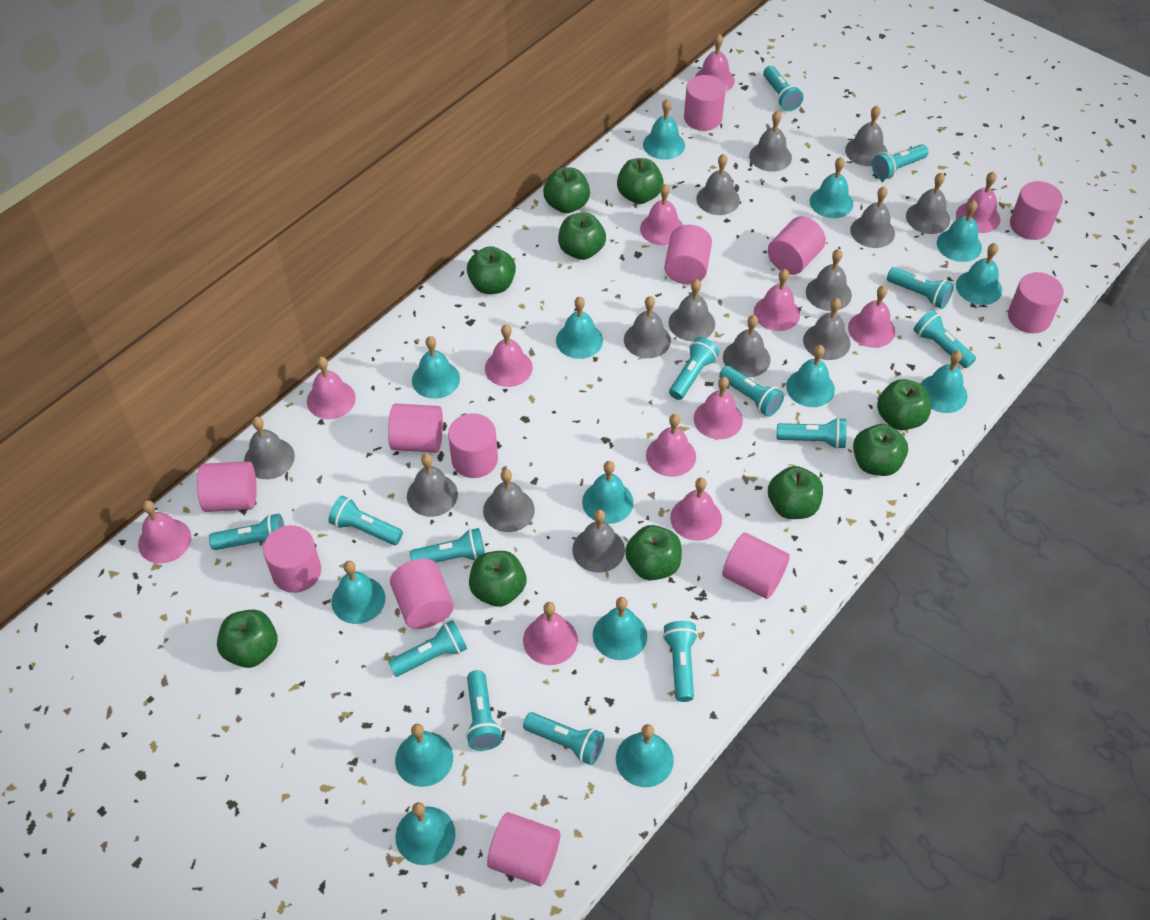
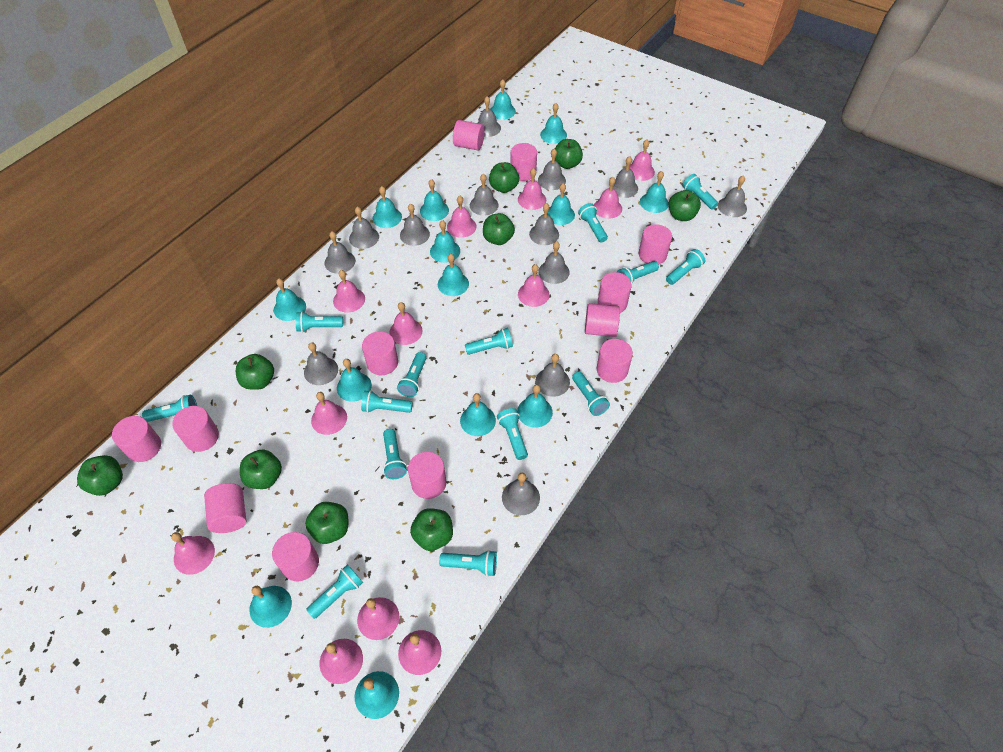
green apple: 10 -> 9
grey bell: 14 -> 13

